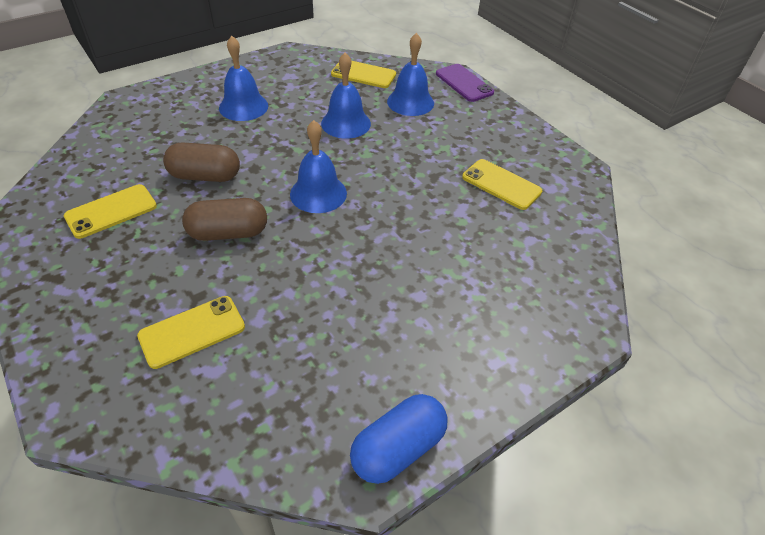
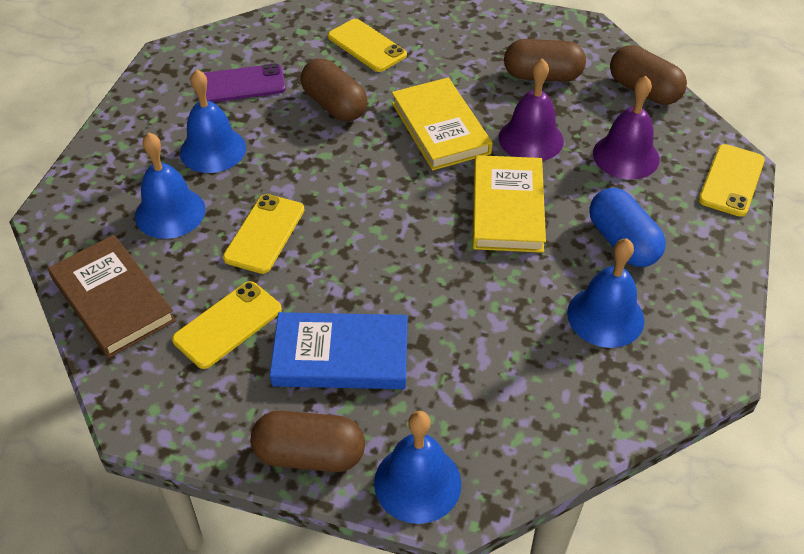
blue book: 0 -> 1
brown book: 0 -> 1
brown capsule: 2 -> 4
purple bell: 0 -> 2
yellow book: 0 -> 2

